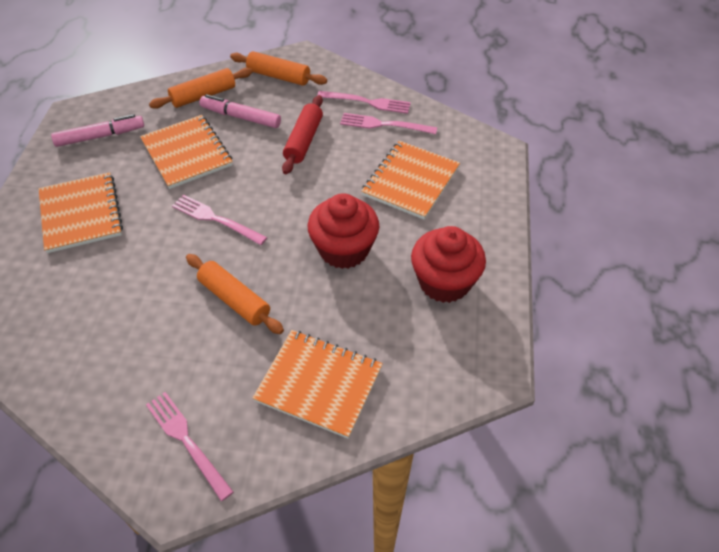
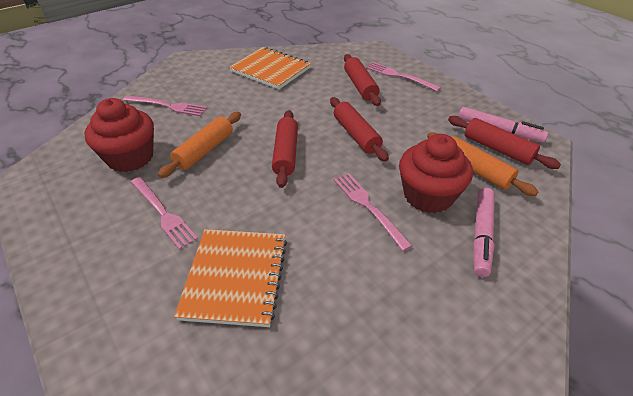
orange notebook: 4 -> 2
orange rolling pin: 3 -> 2
red rolling pin: 1 -> 4

